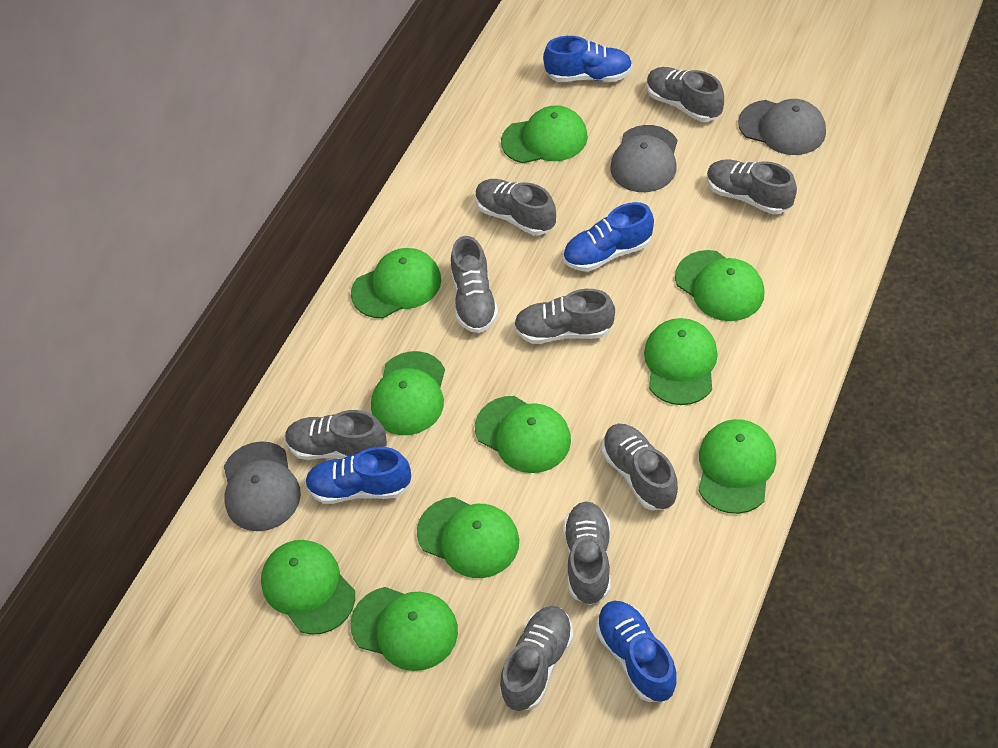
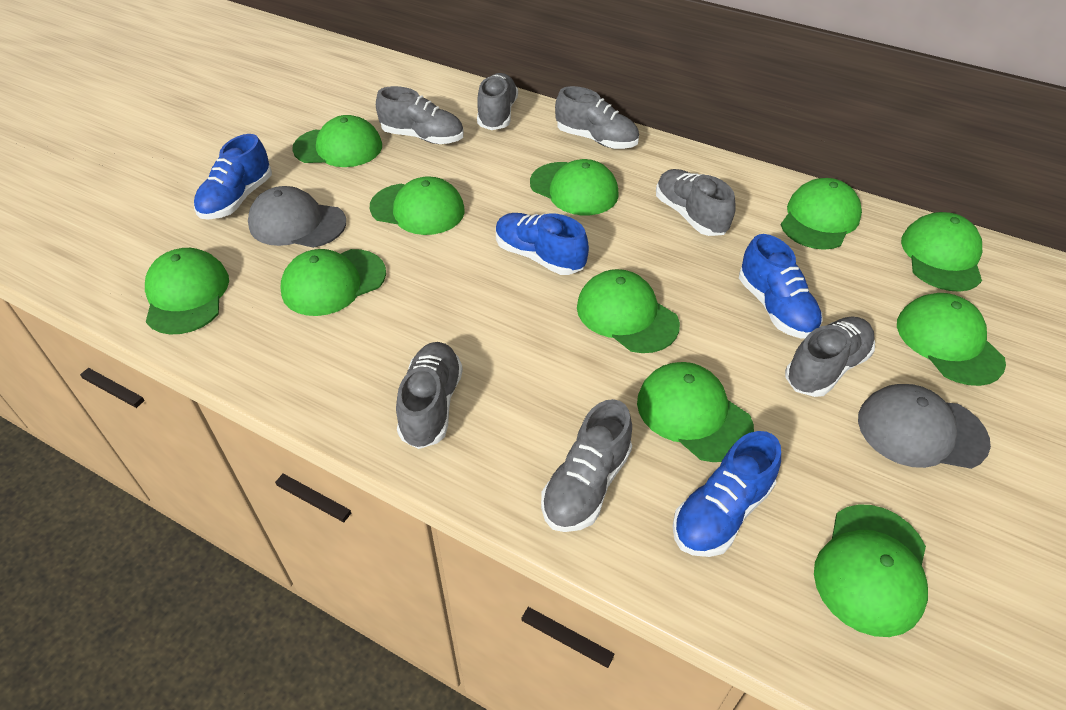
green cap: 10 -> 11
grey cap: 3 -> 2
grey shoe: 9 -> 7

